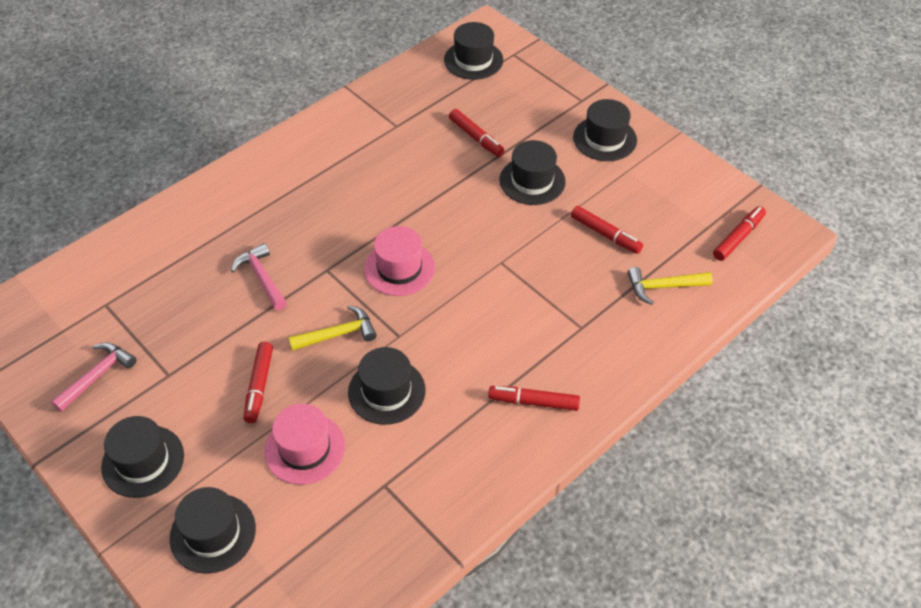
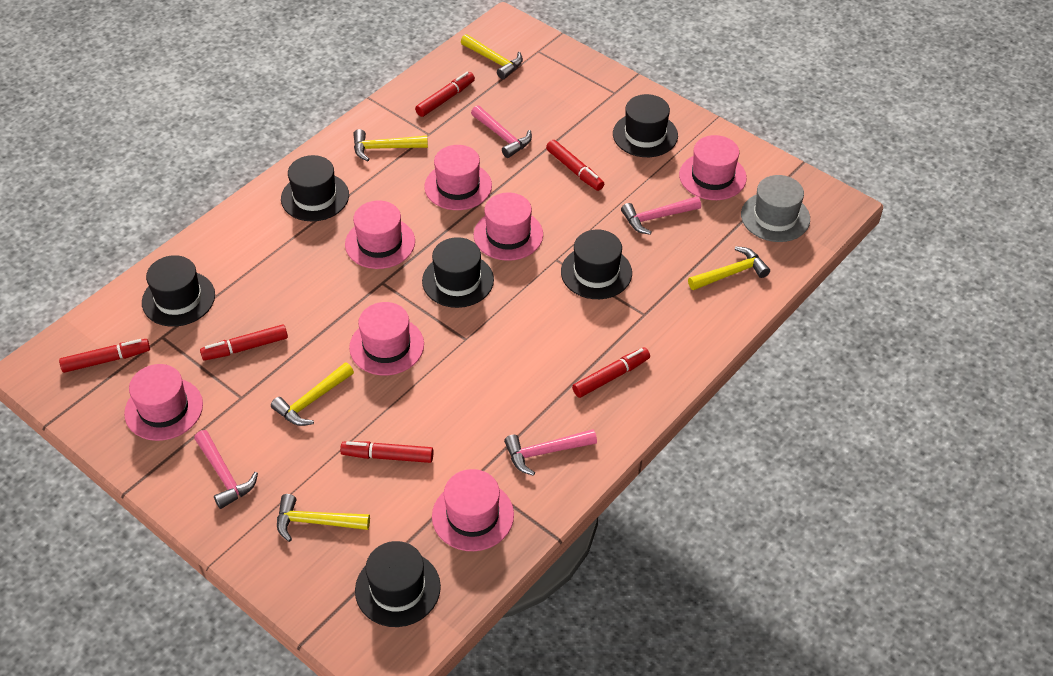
grey hat: 0 -> 1
pink hammer: 2 -> 4
pink hat: 2 -> 7
red marker: 5 -> 6
yellow hammer: 2 -> 5

